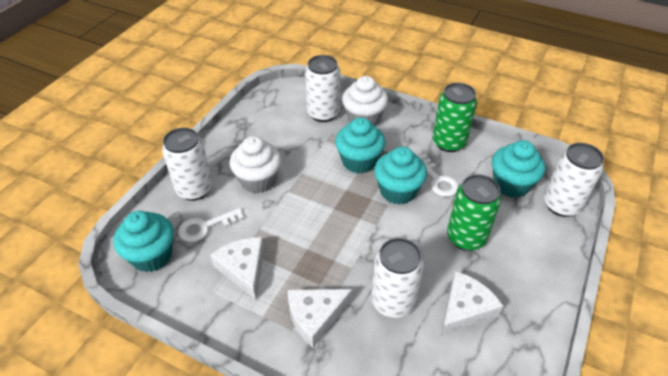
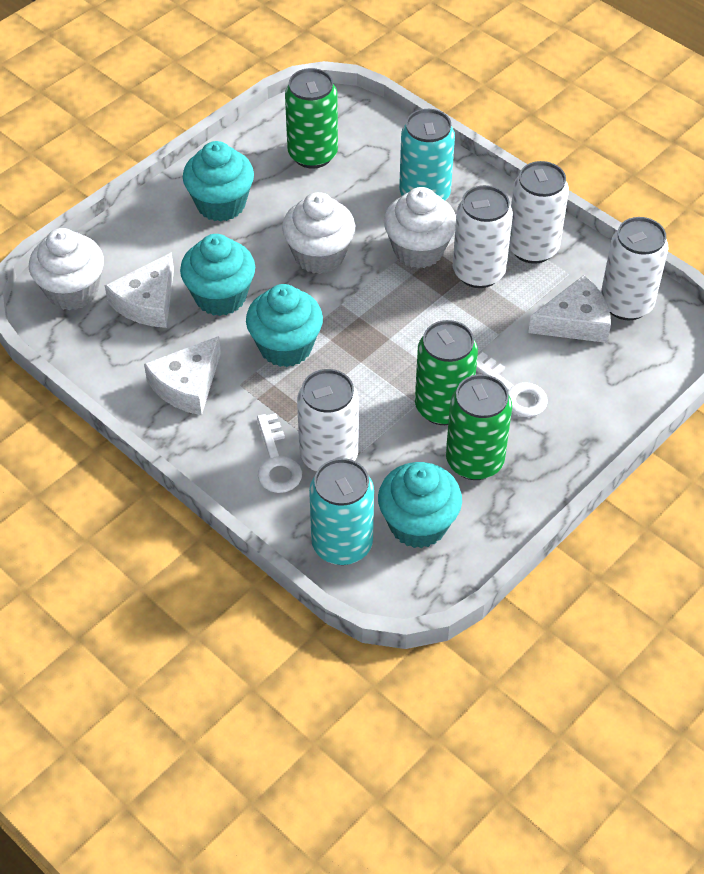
green can: 2 -> 3
turquoise can: 0 -> 2
white cupcake: 2 -> 3

